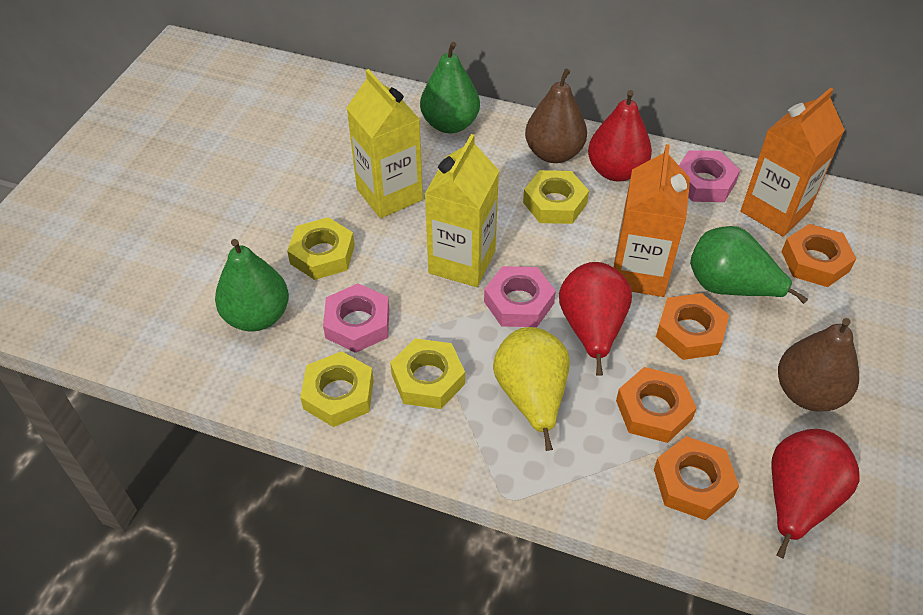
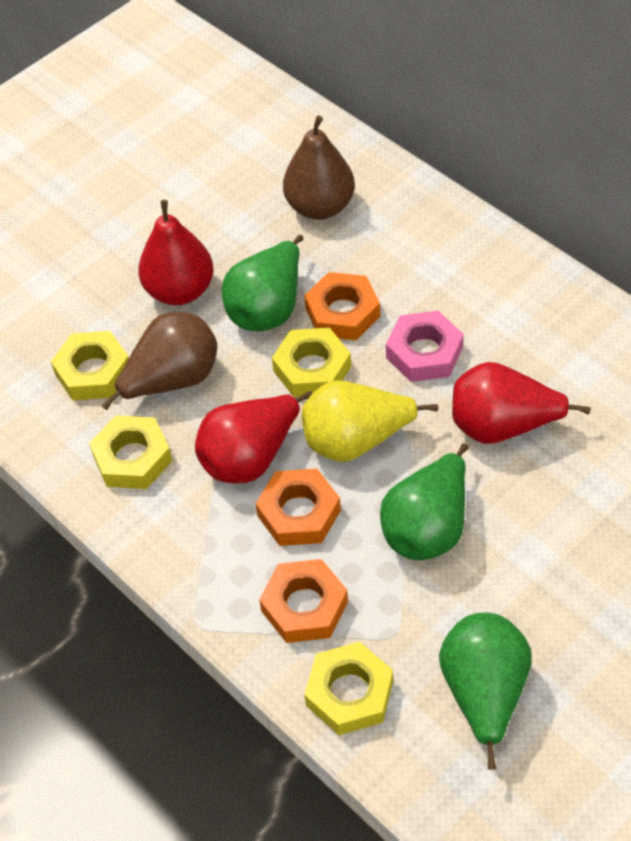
orange carton: 2 -> 0
orange nut: 4 -> 3
pink nut: 3 -> 1
yellow carton: 2 -> 0

